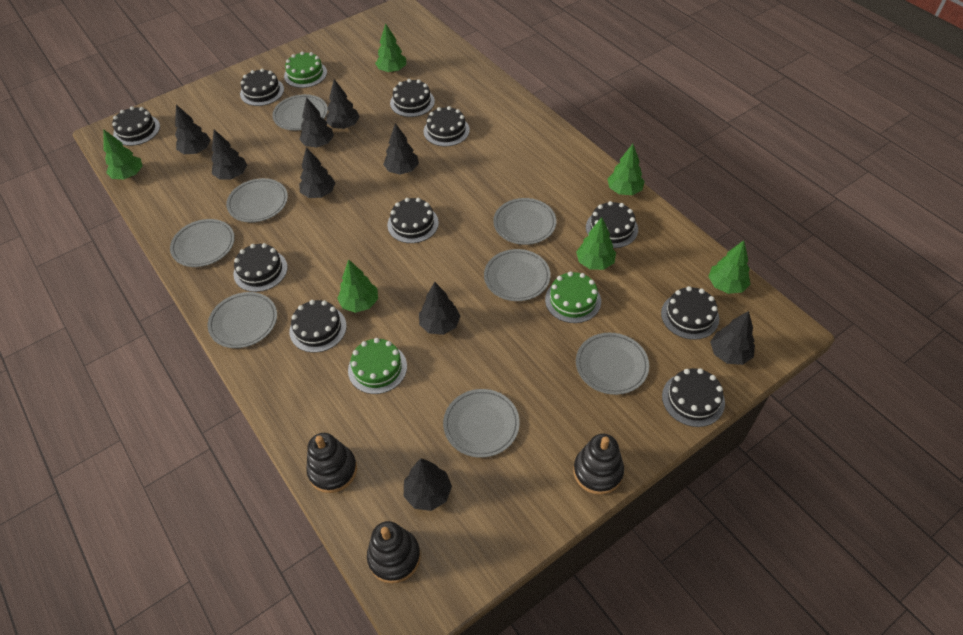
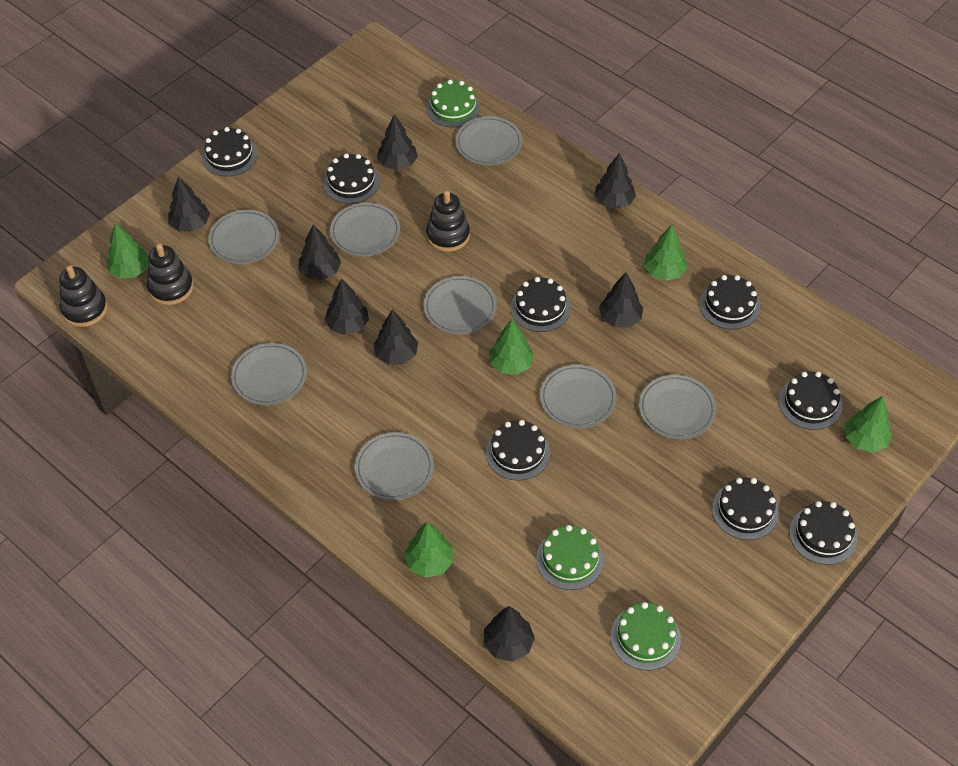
black cake: 10 -> 8
black tree: 9 -> 8
green tree: 6 -> 5

